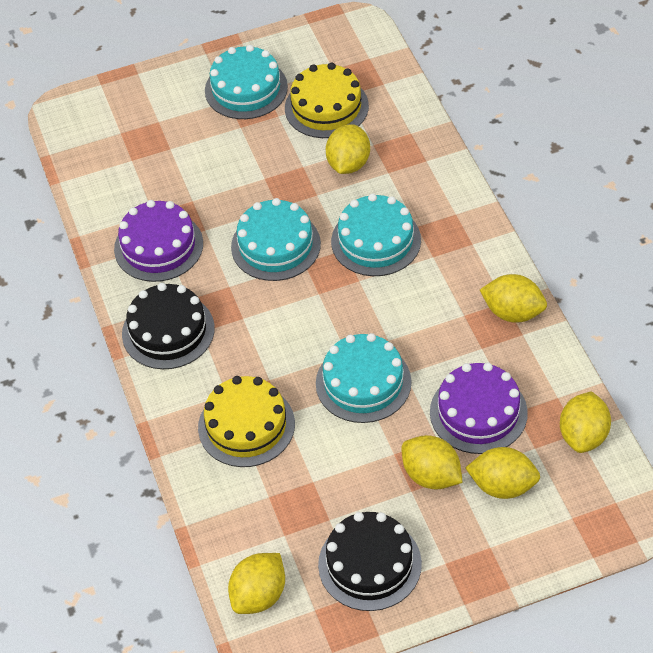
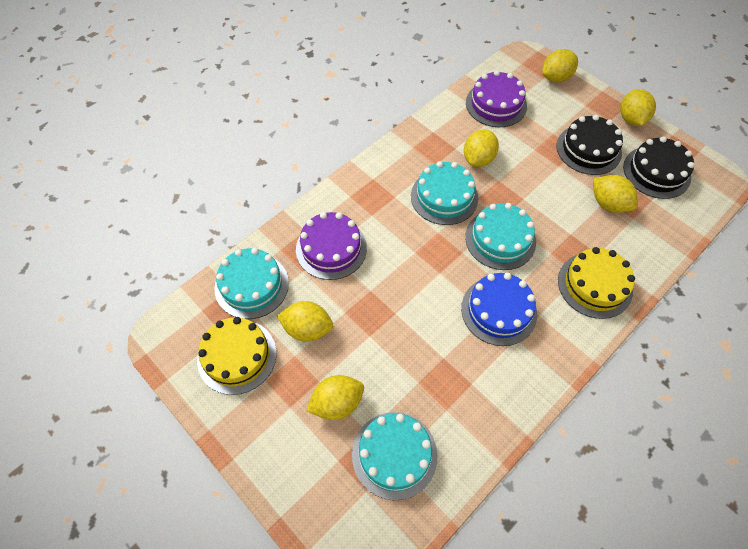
blue cake: 0 -> 1

